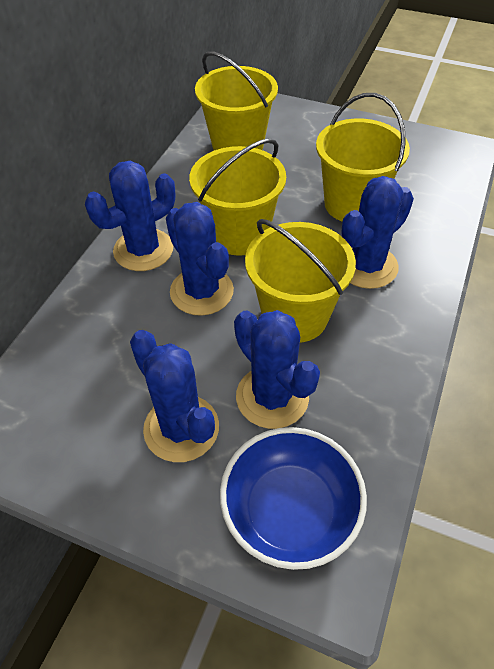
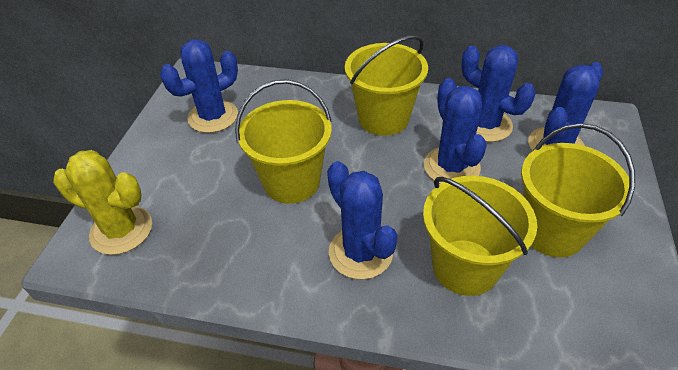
blue bowl: 1 -> 0
yellow cactus: 0 -> 1

